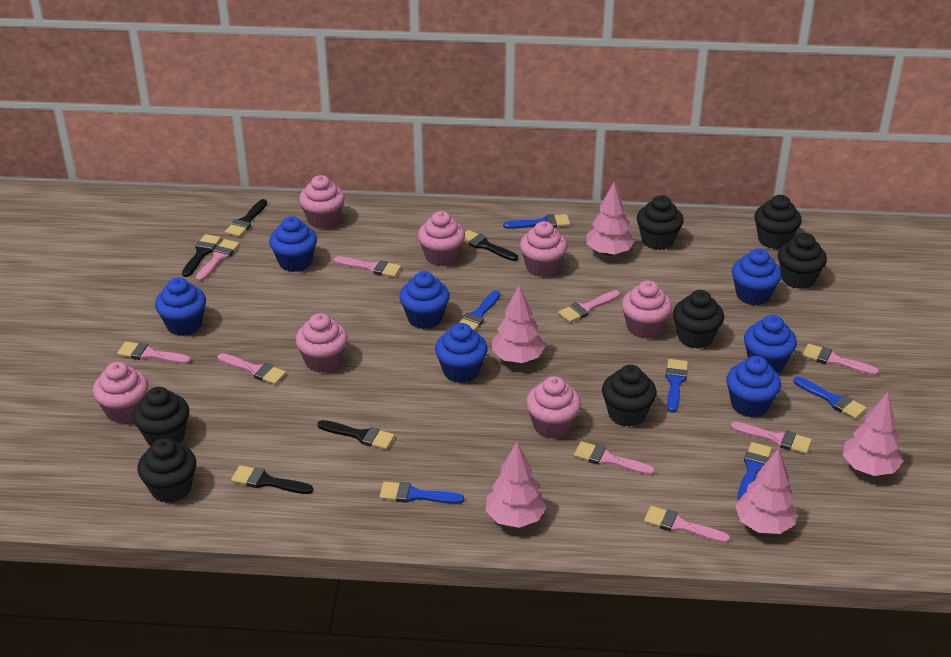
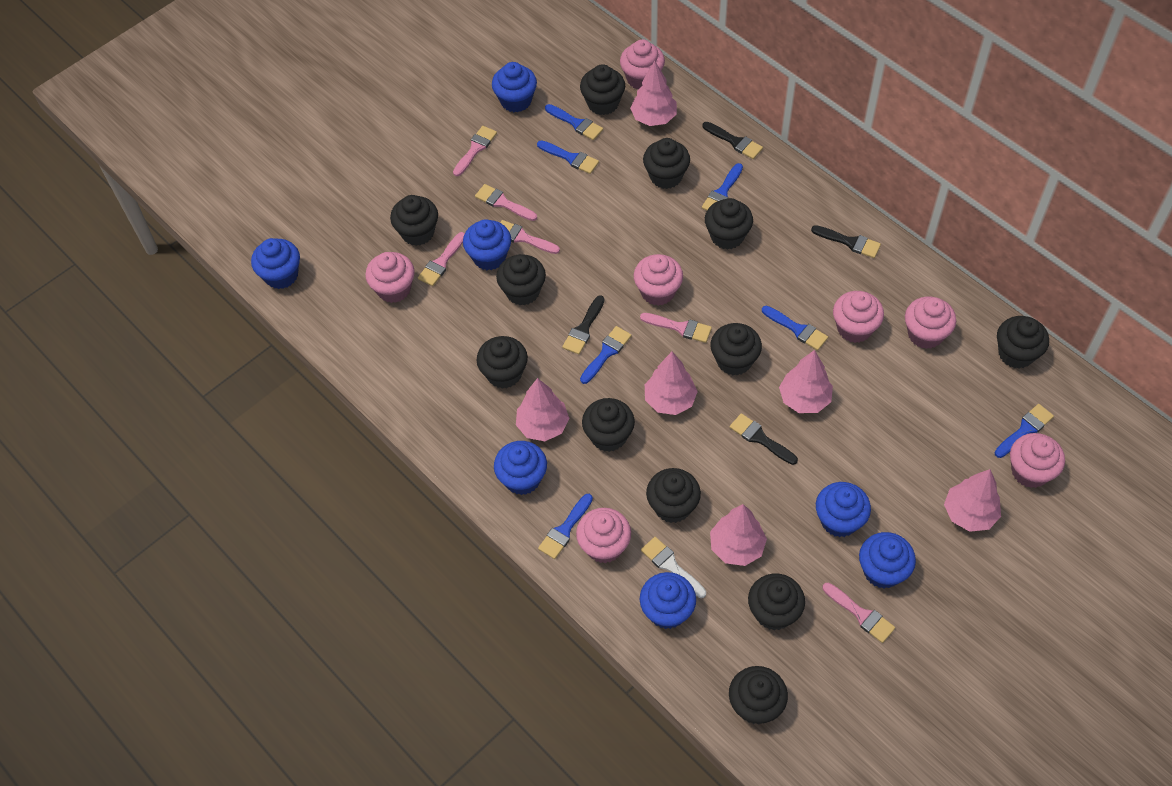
black brush: 5 -> 4
black cupcake: 7 -> 12
blue brush: 6 -> 7
pink brush: 9 -> 6
pink tree: 5 -> 6
white brush: 0 -> 1

